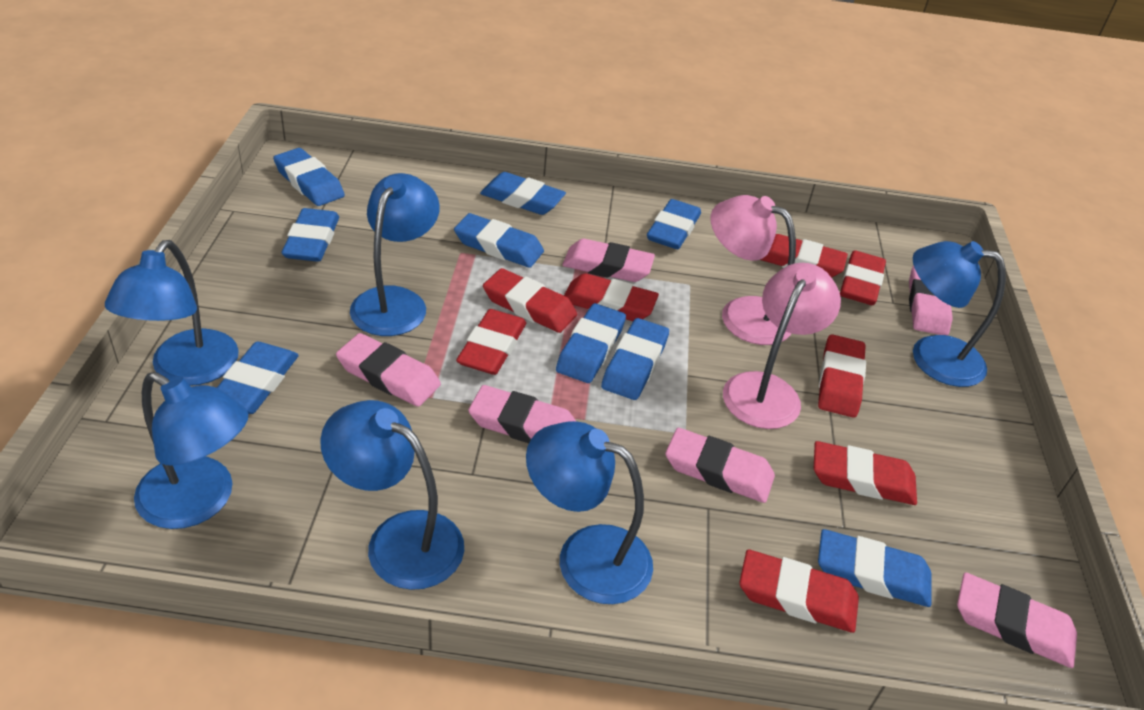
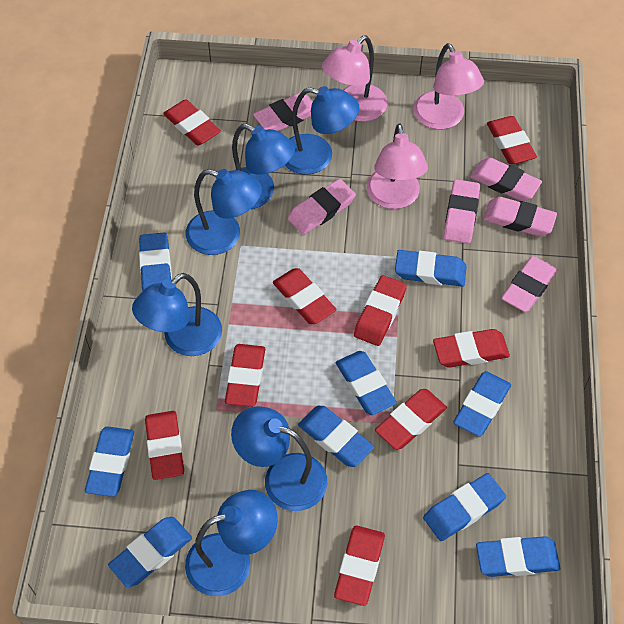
pink lamp: 2 -> 3
red eraser: 8 -> 9

